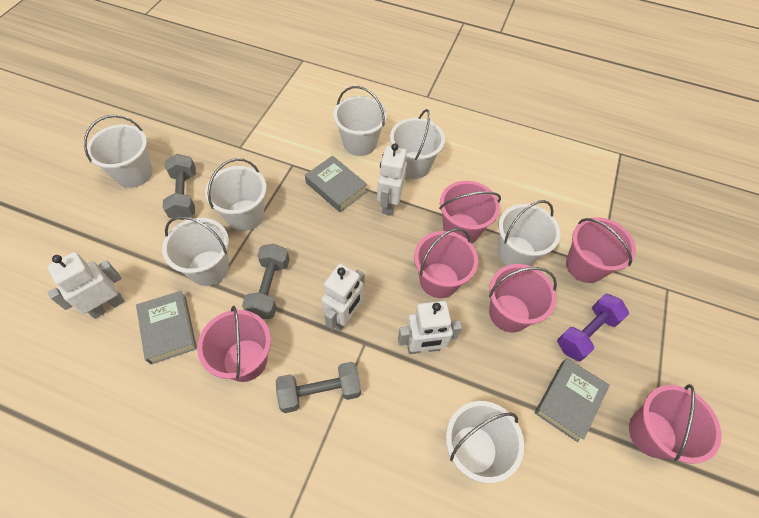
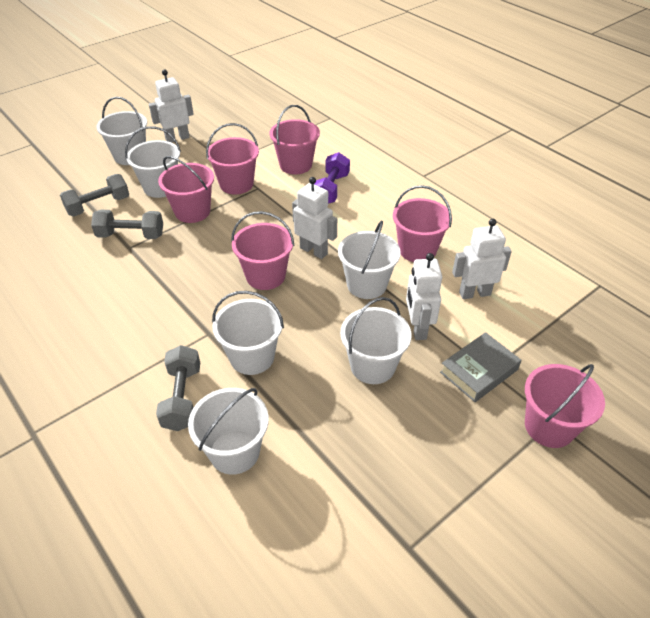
grey book: 3 -> 1
white bucket: 7 -> 6

